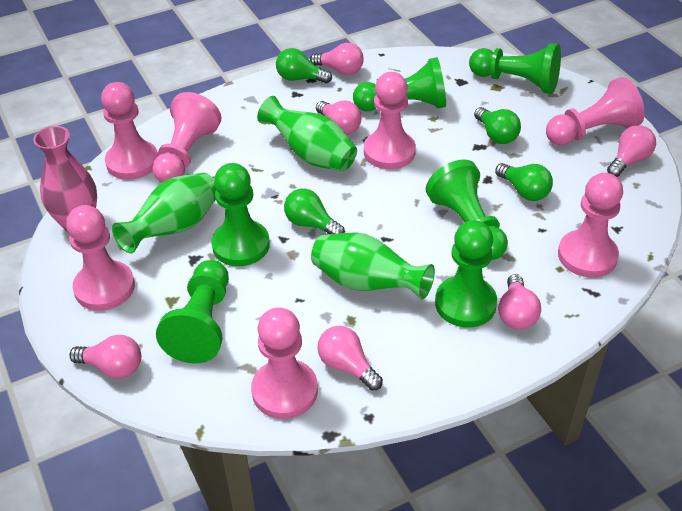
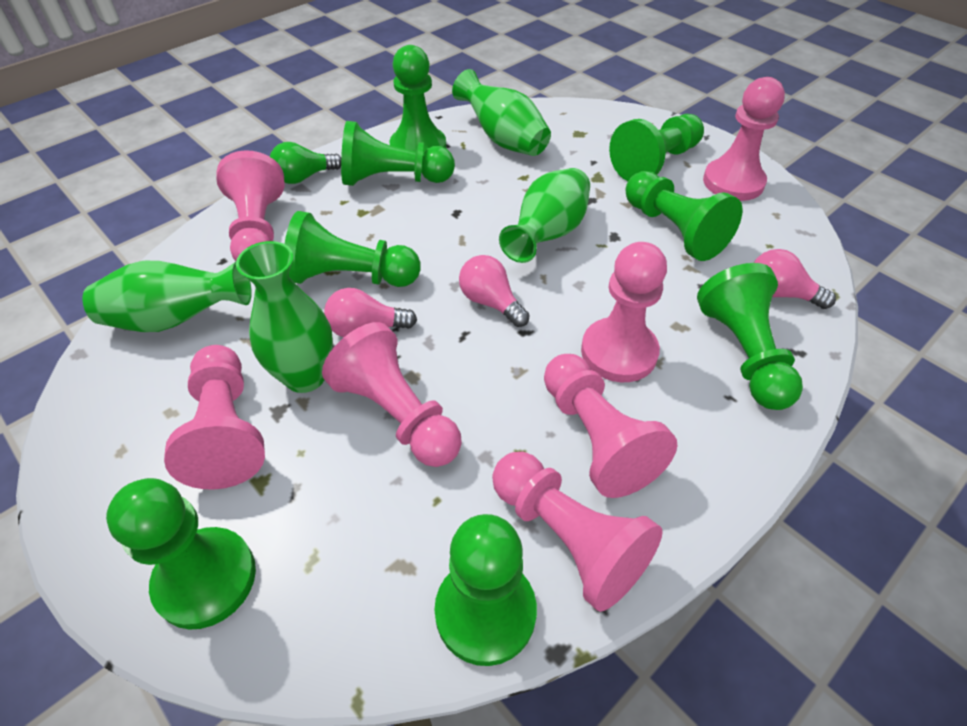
green light bulb: 4 -> 1
green pawn: 6 -> 8
green vase: 3 -> 4
pink light bulb: 6 -> 3
pink vase: 1 -> 0

